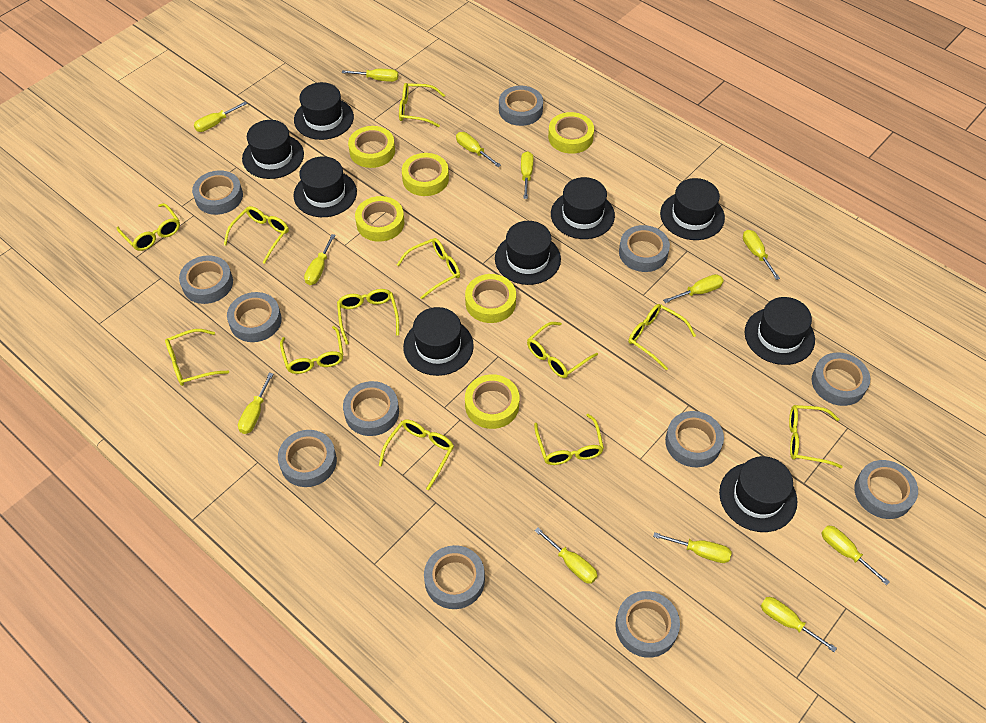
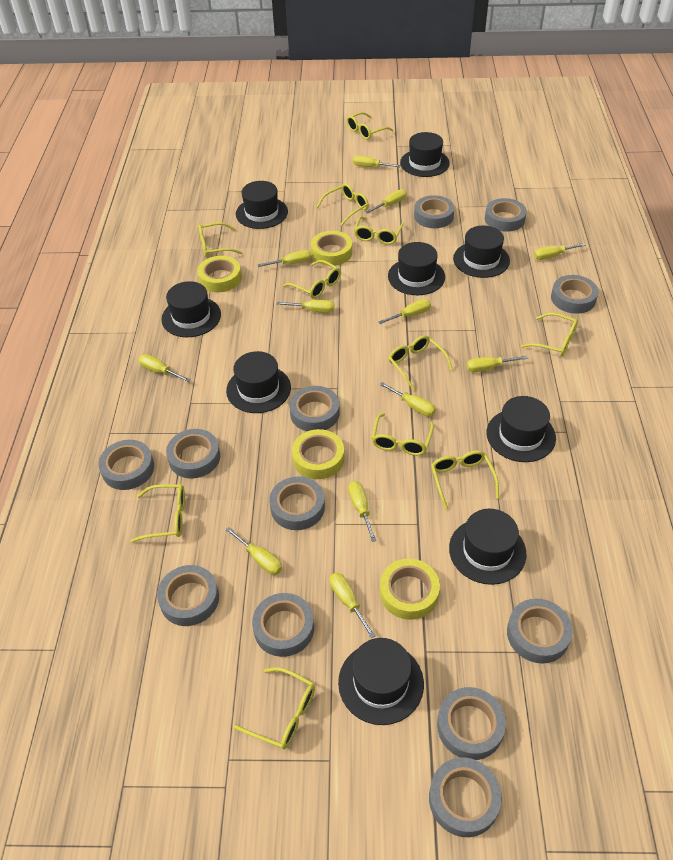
yellow glasses: 12 -> 11
yellow tape: 6 -> 4

